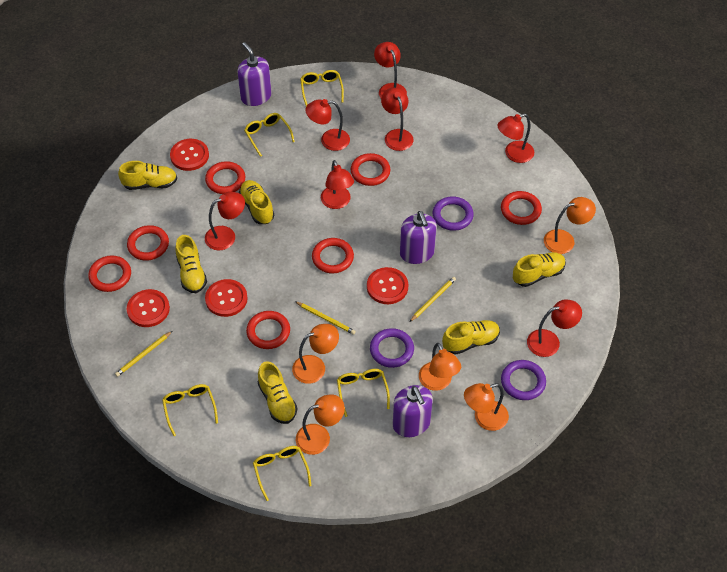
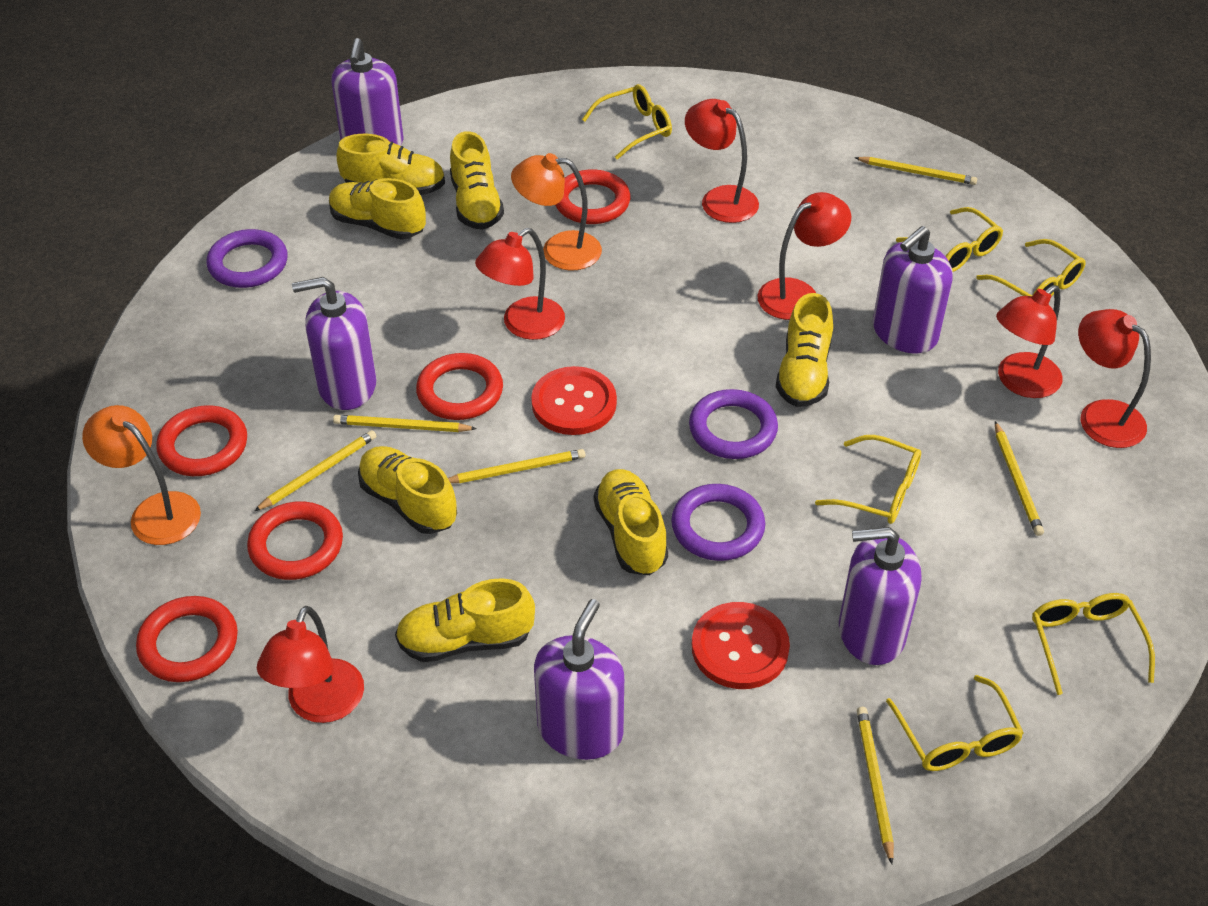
orange lamp: 5 -> 2
purple soap dispenser: 3 -> 5
red button: 4 -> 2
red lamp: 7 -> 6
red ring: 7 -> 5
yellow glasses: 5 -> 6
yellow pencil: 3 -> 6
yellow shoe: 6 -> 7

